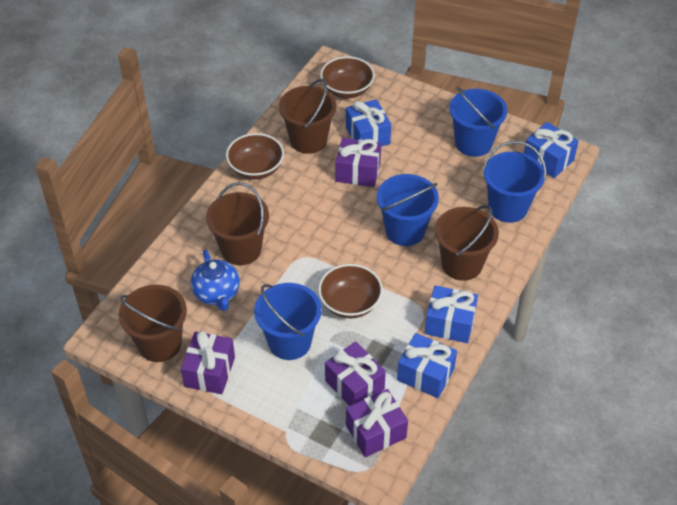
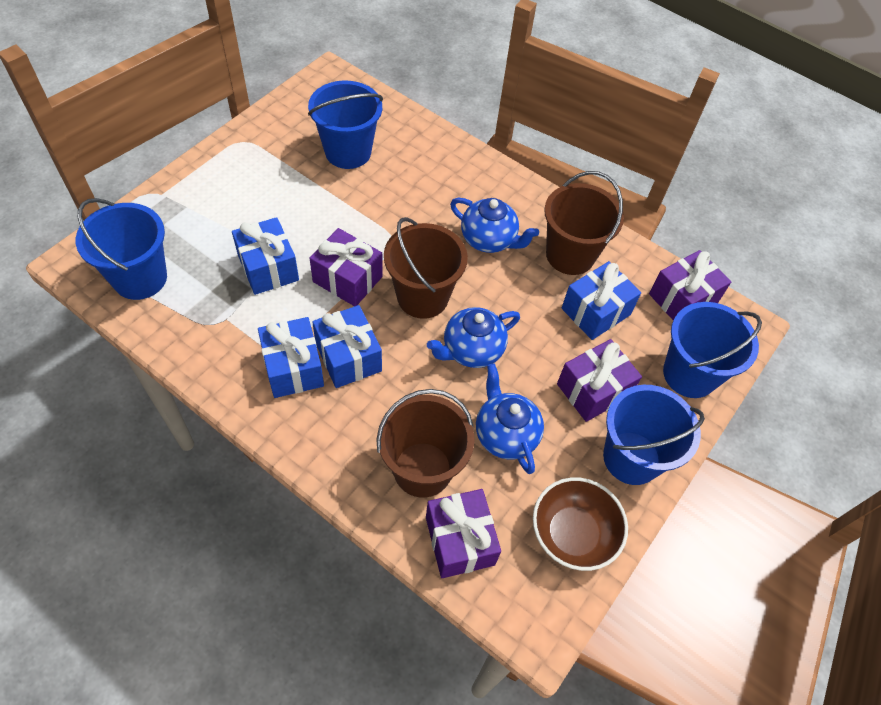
blue teapot: 1 -> 3
brown bowl: 3 -> 1
brown bucket: 4 -> 3

